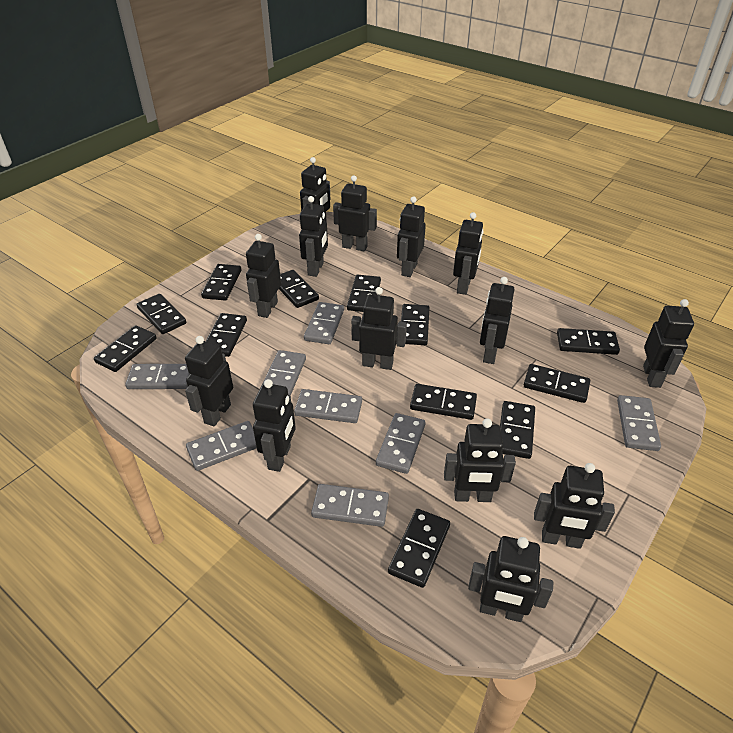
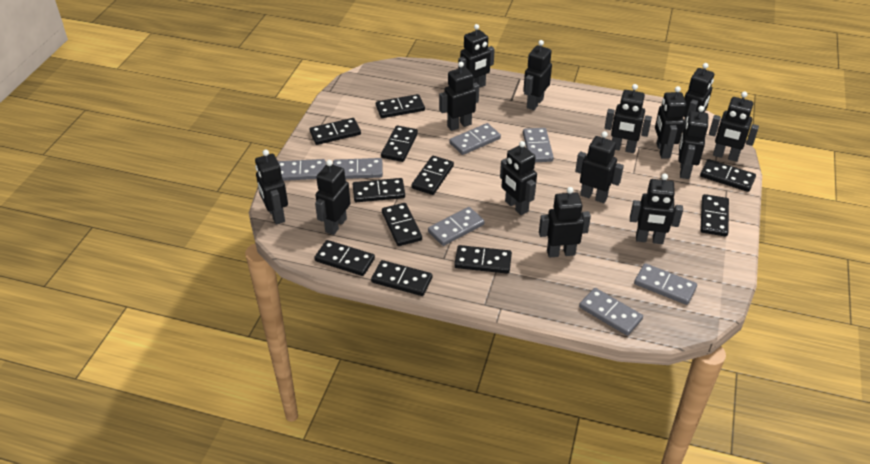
black domino: 12 -> 11
grey domino: 8 -> 7

